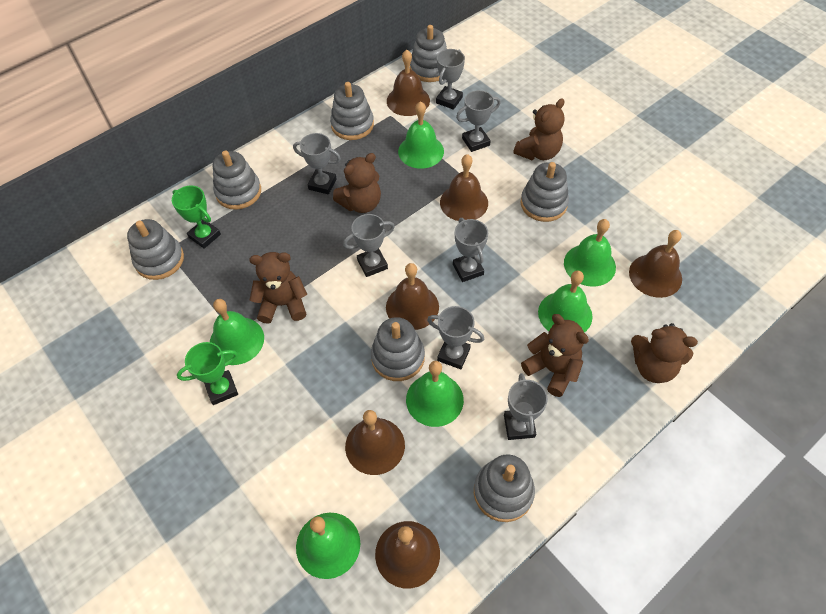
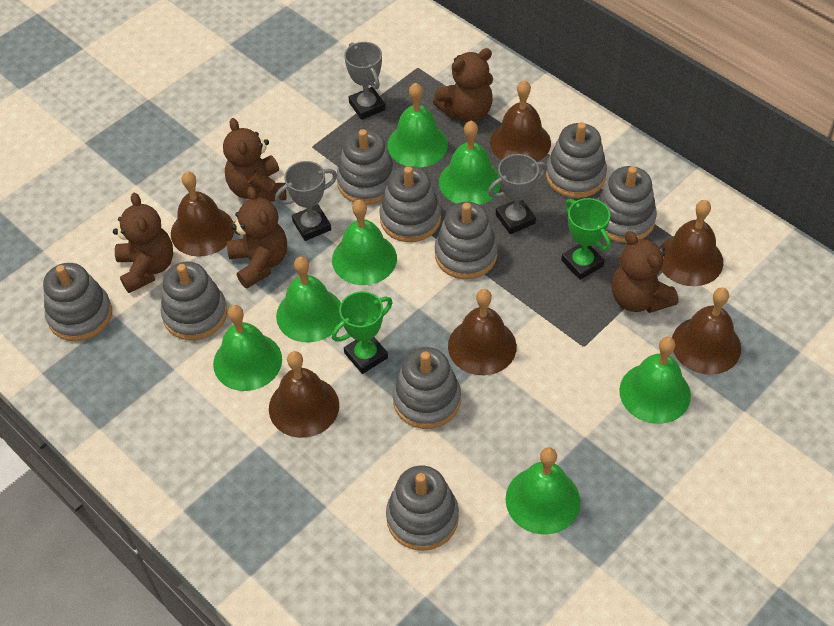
green bell: 6 -> 7
grey stacking toy: 7 -> 9
grey trophy: 7 -> 3

